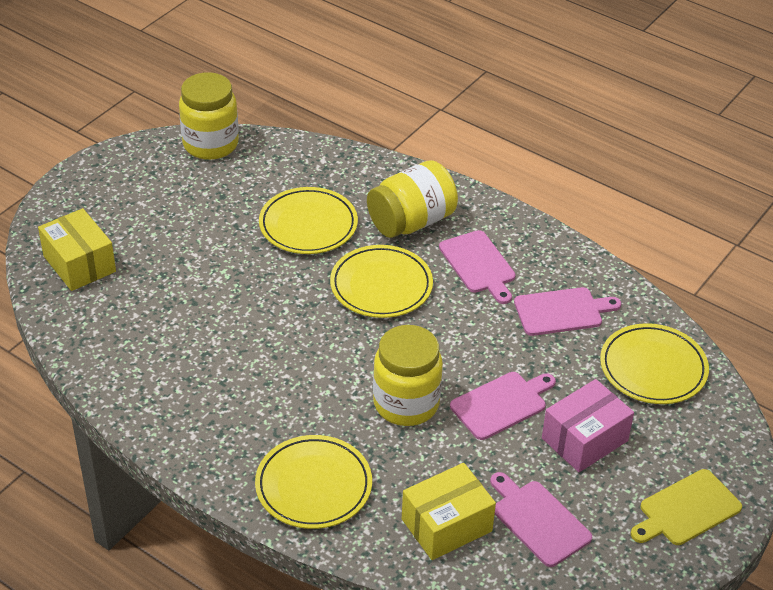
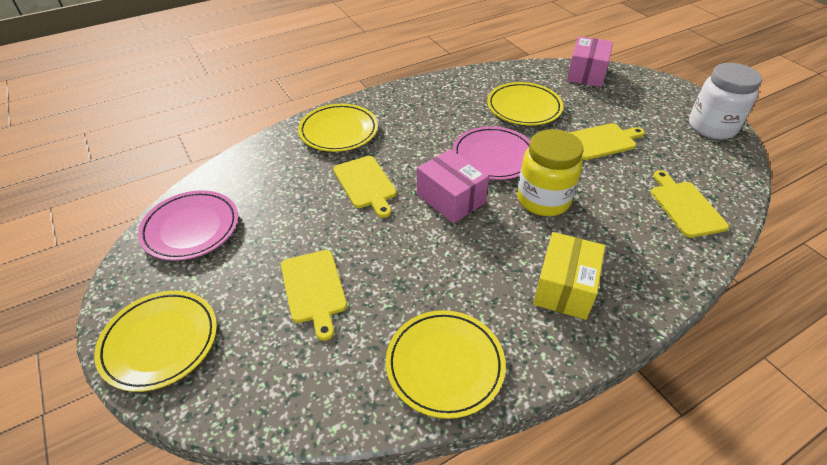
pink box: 1 -> 2
pink cutting board: 4 -> 0
pink plate: 0 -> 2
white jar: 0 -> 1
yellow box: 2 -> 1
yellow cutting board: 1 -> 4
yellow jar: 3 -> 1

